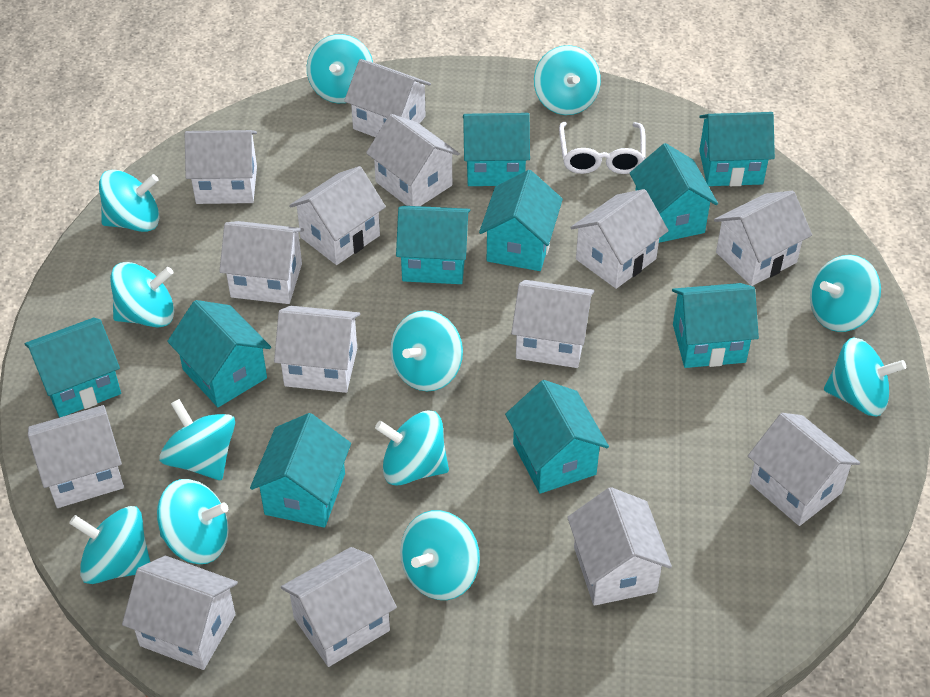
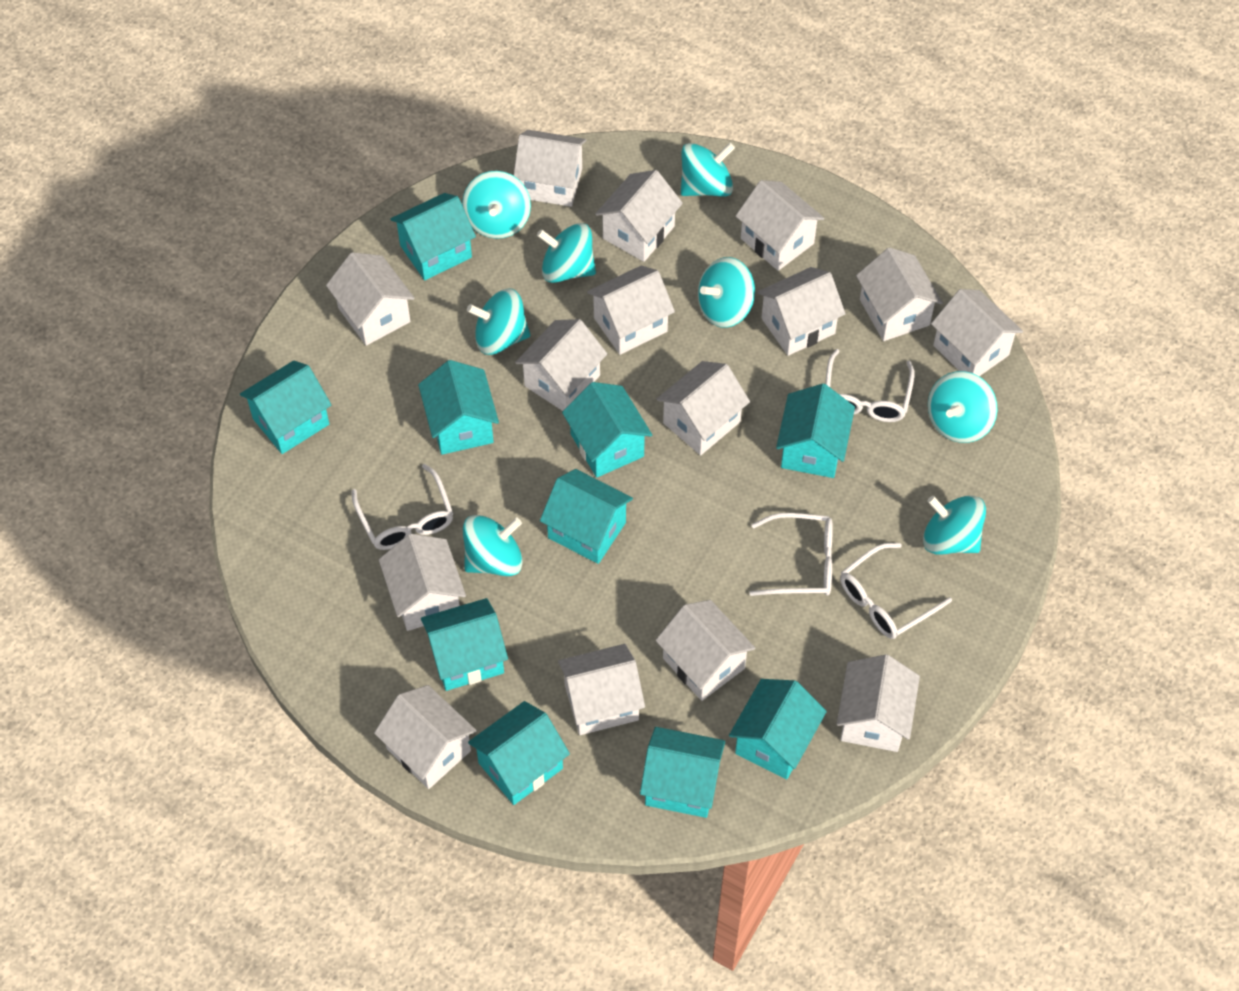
turquoise spinning top: 12 -> 8
white glasses: 1 -> 4
white house: 14 -> 15

